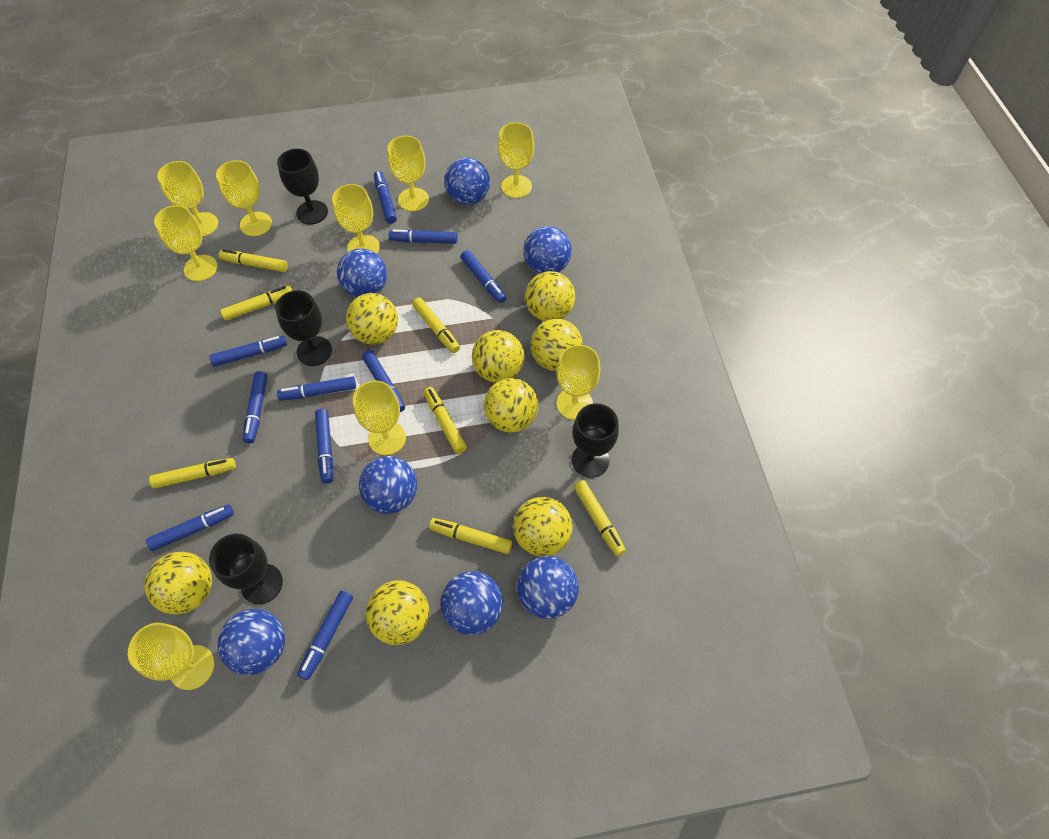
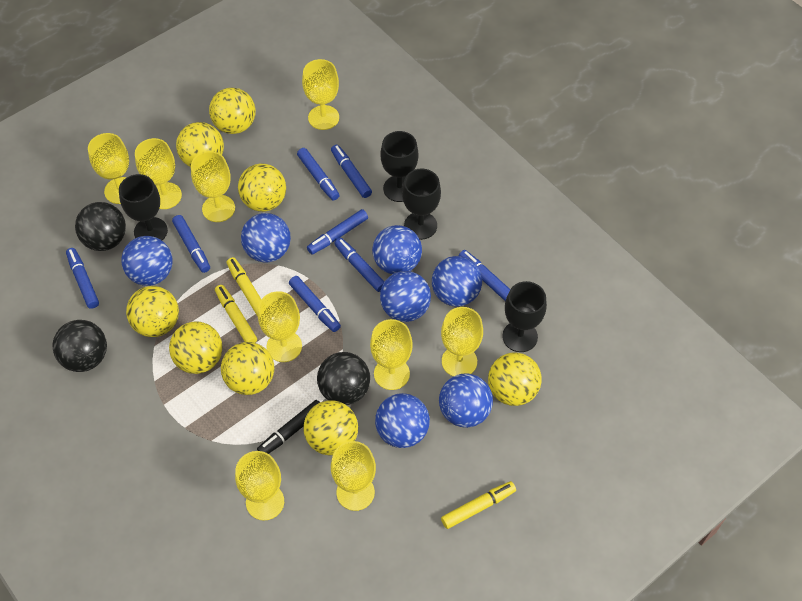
black ball: 0 -> 3
black marker: 0 -> 1
blue marker: 10 -> 8
yellow marker: 7 -> 3

